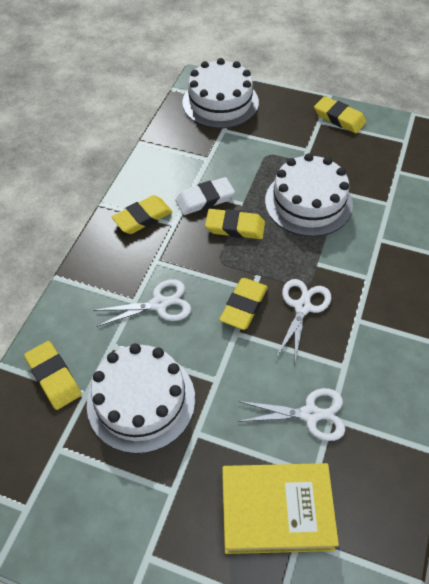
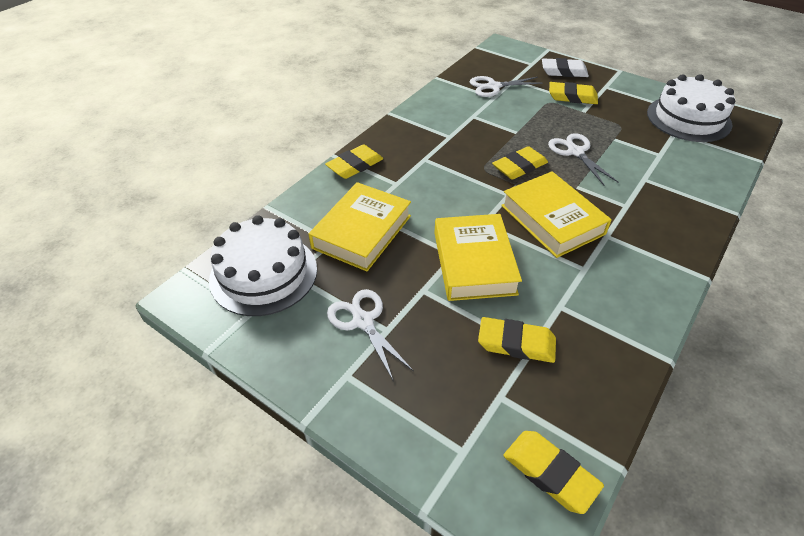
white cake: 3 -> 2
yellow book: 1 -> 3

